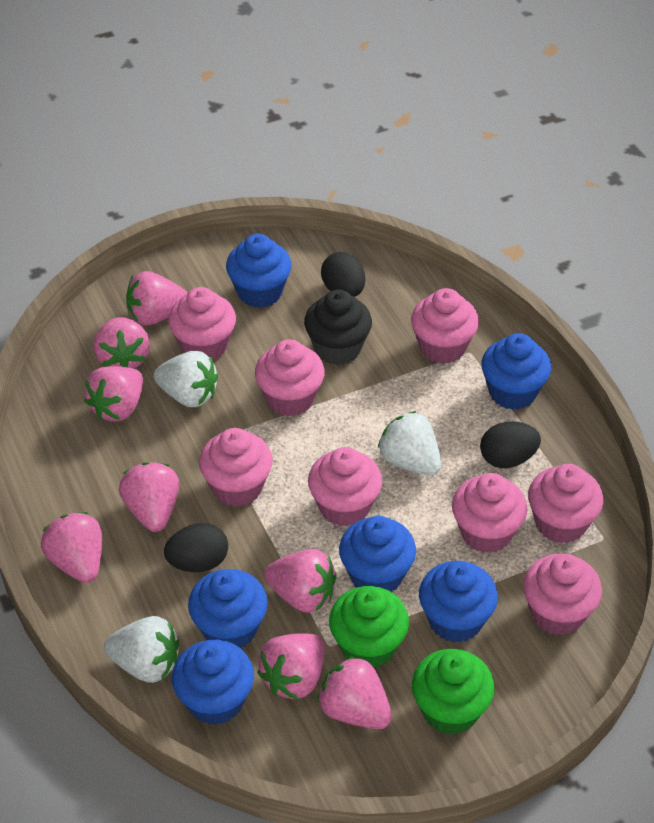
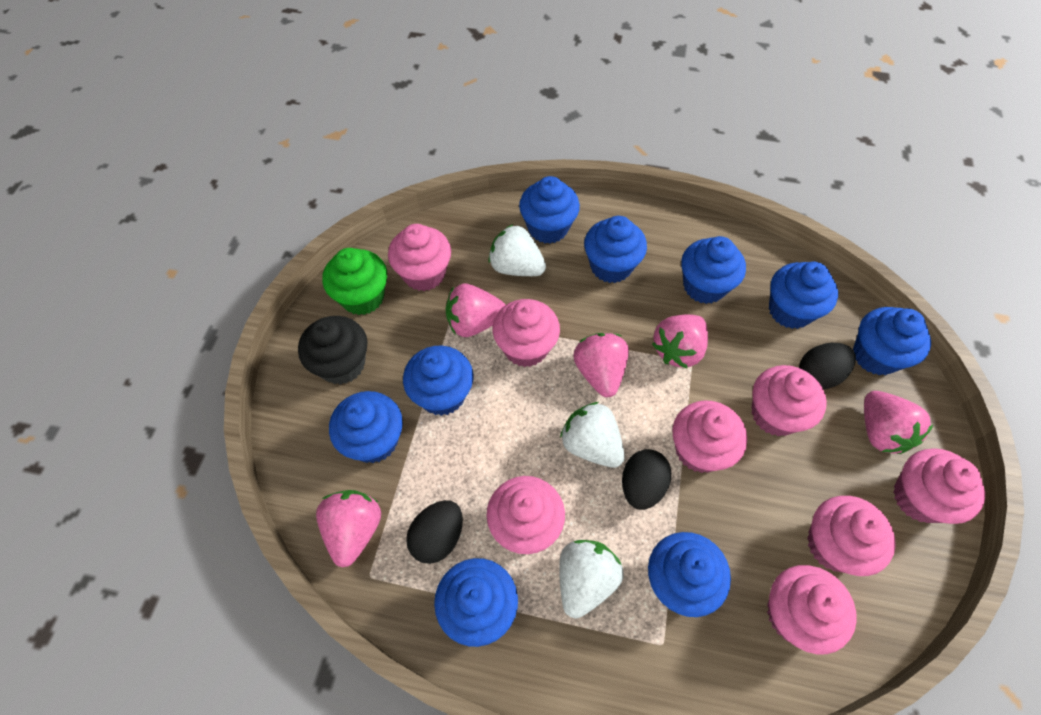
blue cupcake: 6 -> 9
green cupcake: 2 -> 1
pink strawberry: 8 -> 5

